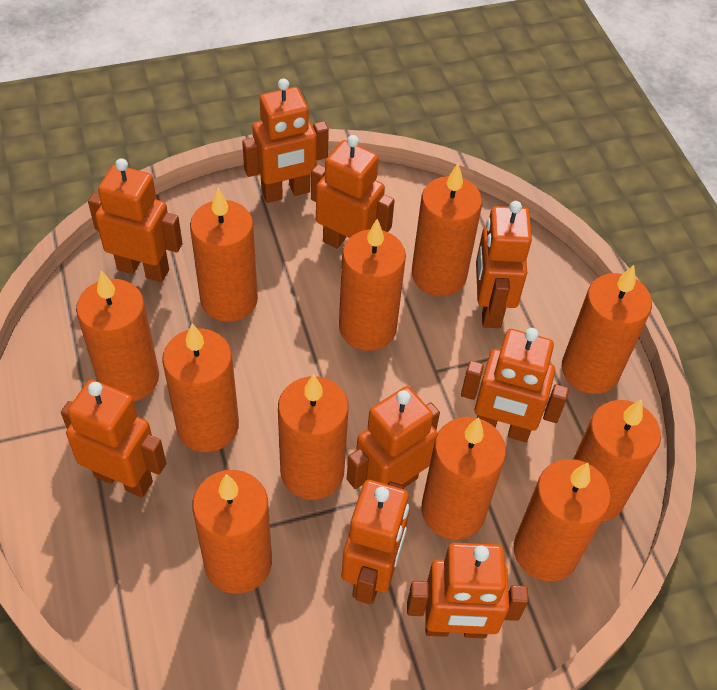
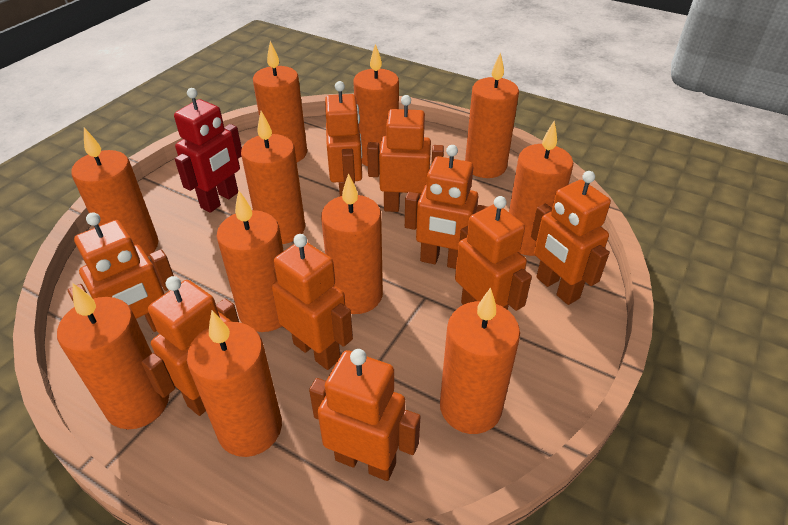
red robot: 0 -> 1

